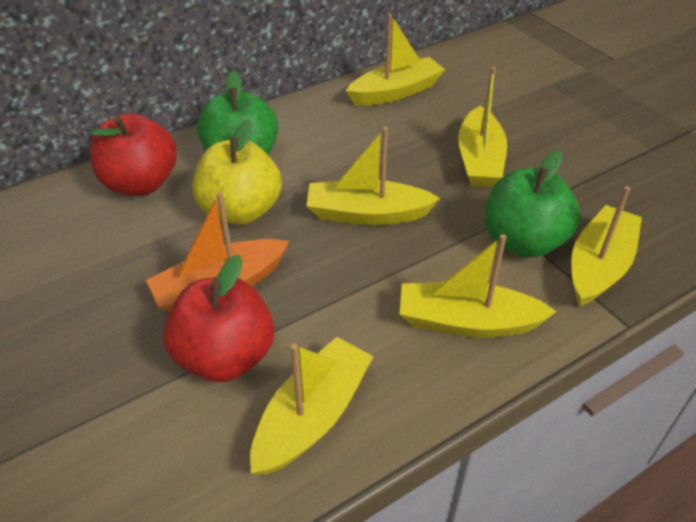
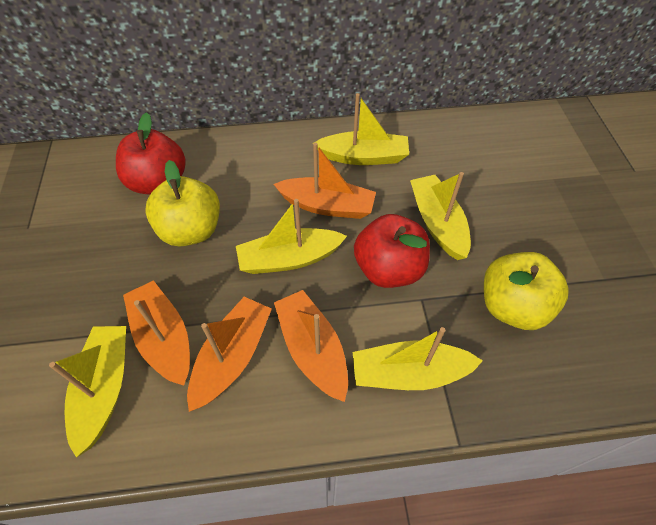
green apple: 2 -> 0
orange boat: 1 -> 4
yellow apple: 1 -> 2
yellow boat: 6 -> 5

